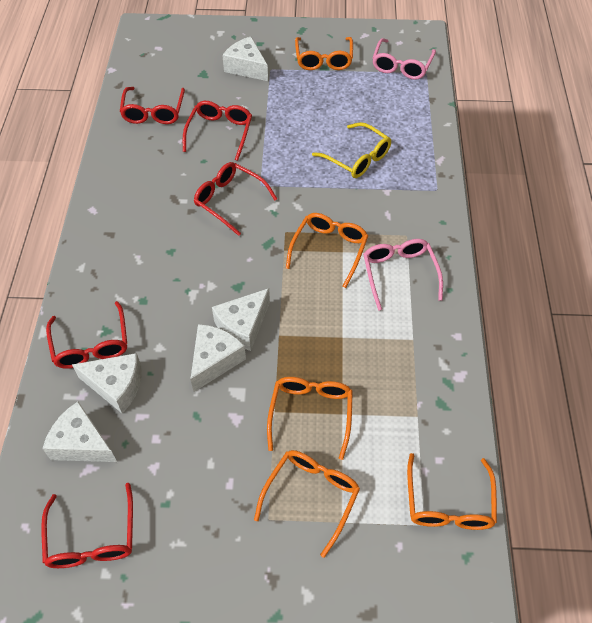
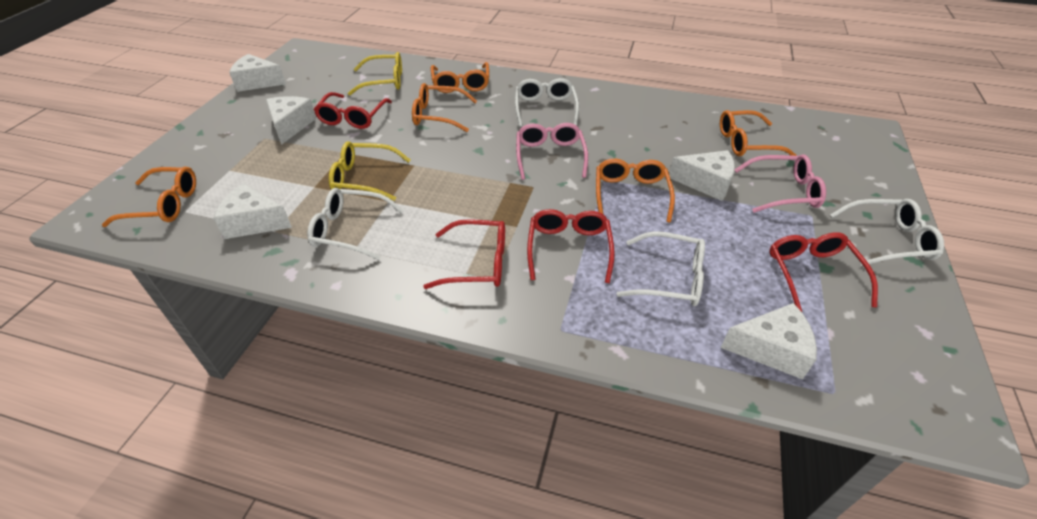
red glasses: 5 -> 4
white glasses: 0 -> 4
yellow glasses: 1 -> 2

